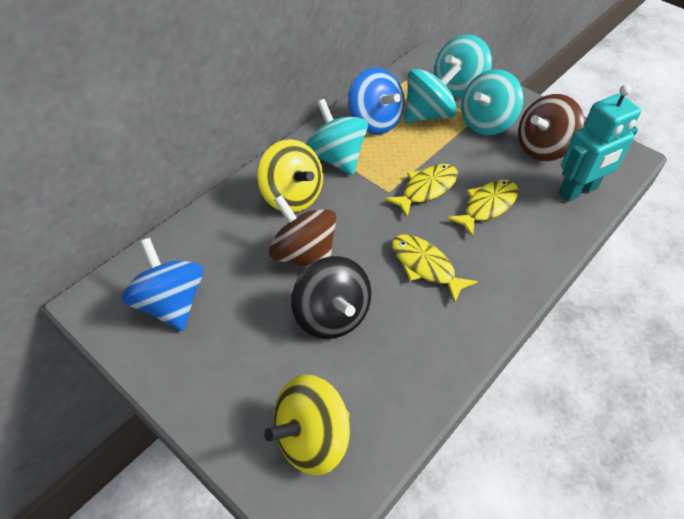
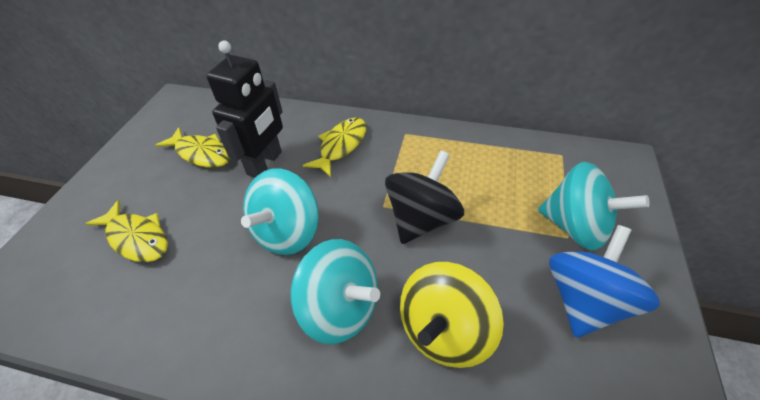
black robot: 0 -> 1
blue spinning top: 2 -> 1
brown spinning top: 2 -> 0
turquoise robot: 1 -> 0
turquoise spinning top: 4 -> 3
yellow spinning top: 2 -> 1

